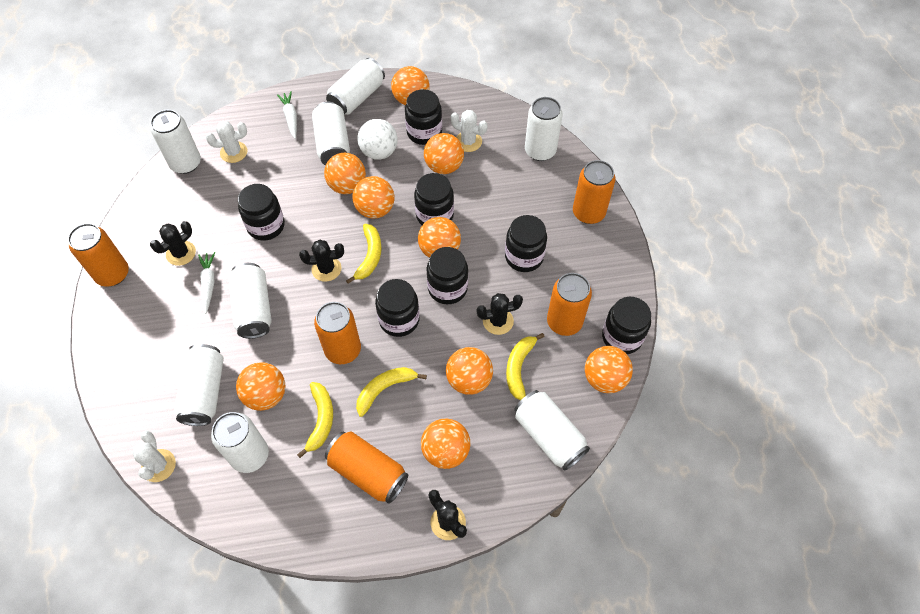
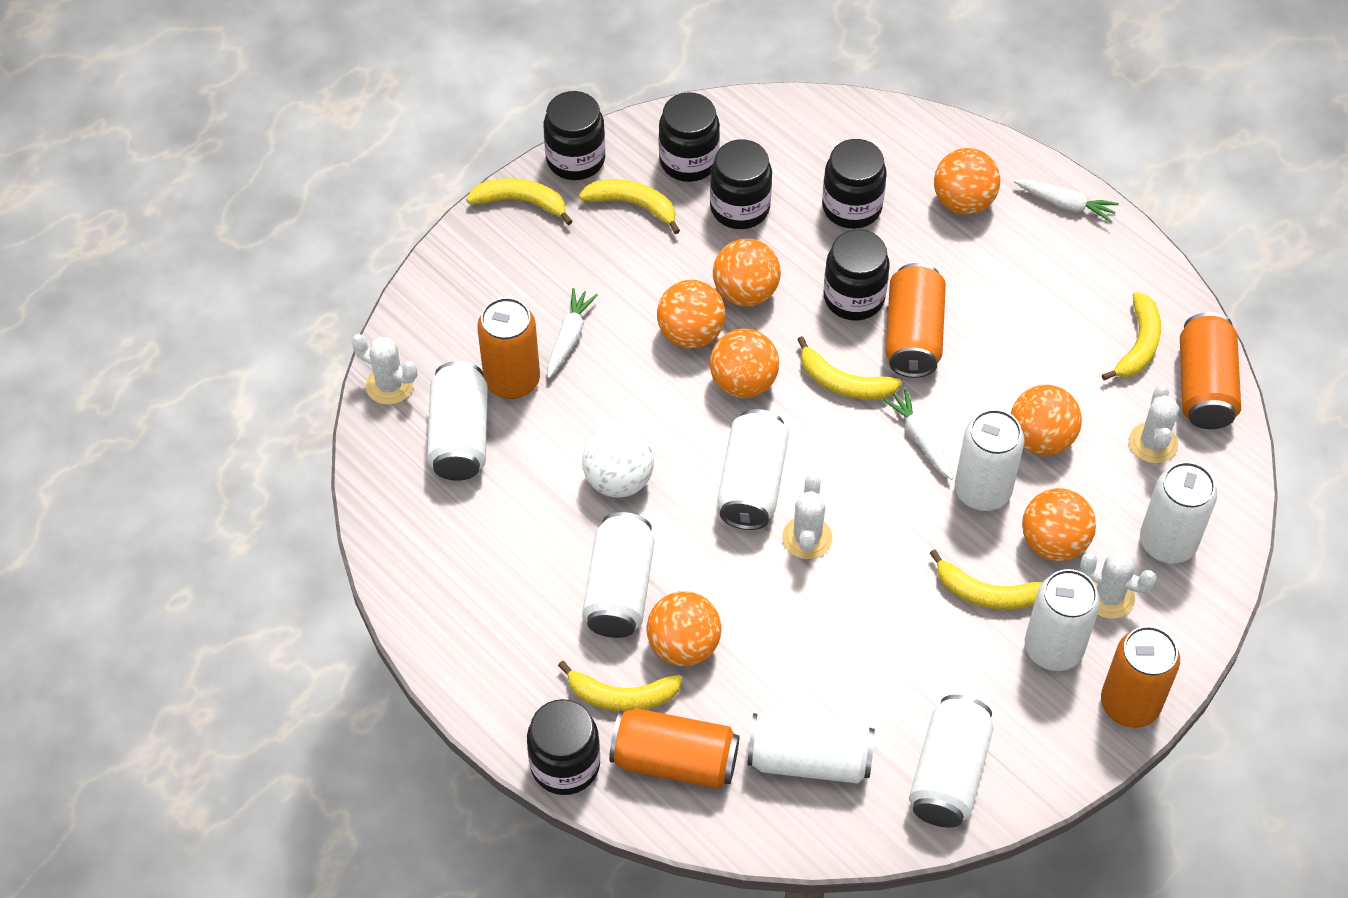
black cactus: 4 -> 0
black jar: 7 -> 6
orange ball: 9 -> 7
white cactus: 3 -> 4
white carrot: 2 -> 3
yellow banana: 4 -> 6

